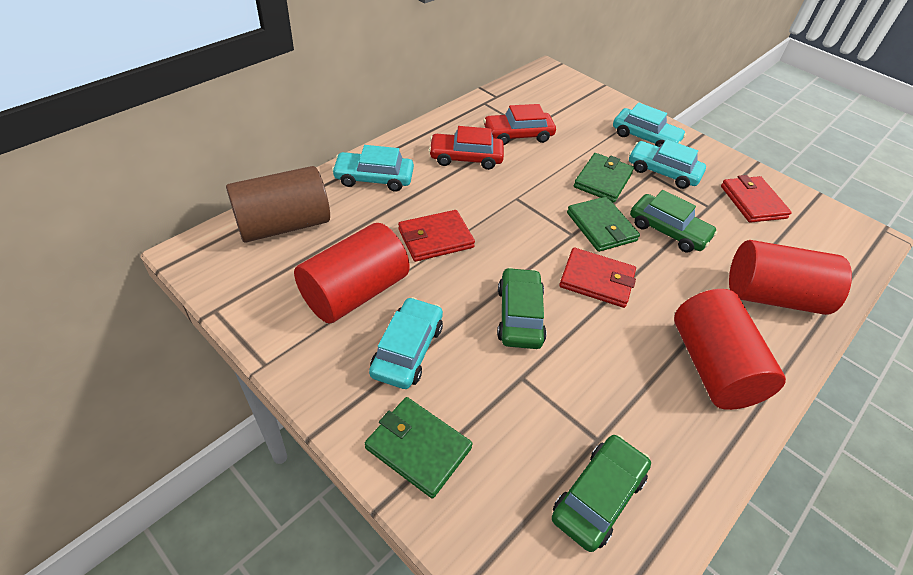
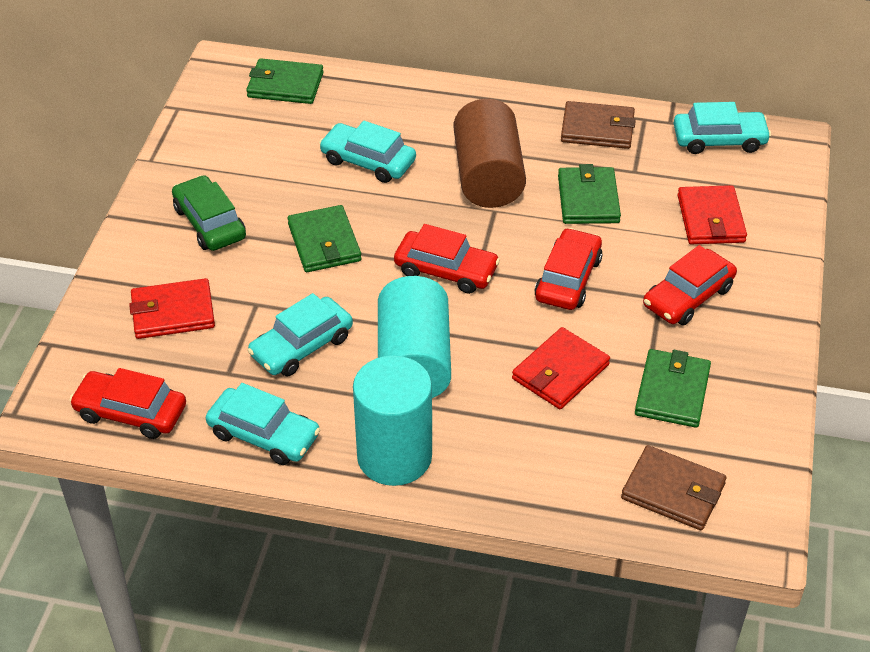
brown wallet: 0 -> 2
green car: 3 -> 1
green wallet: 3 -> 4
red car: 2 -> 4
red cylinder: 3 -> 0
turquoise cylinder: 0 -> 2

